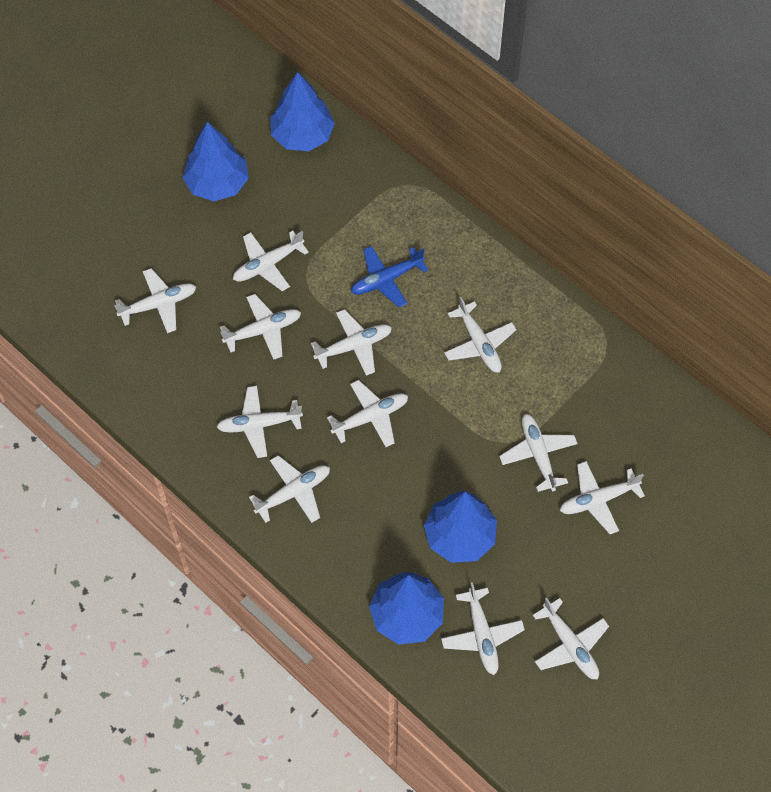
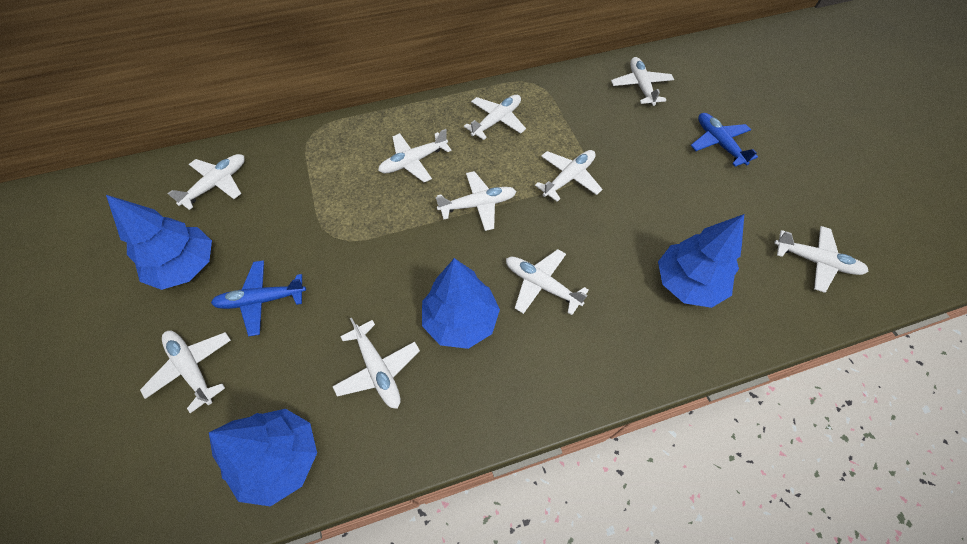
blue plane: 1 -> 2
white plane: 12 -> 10

